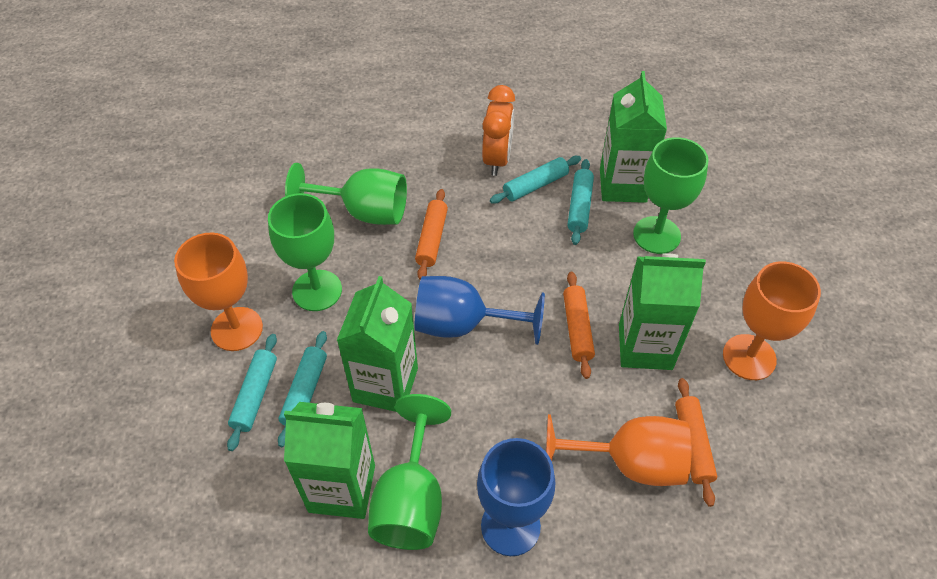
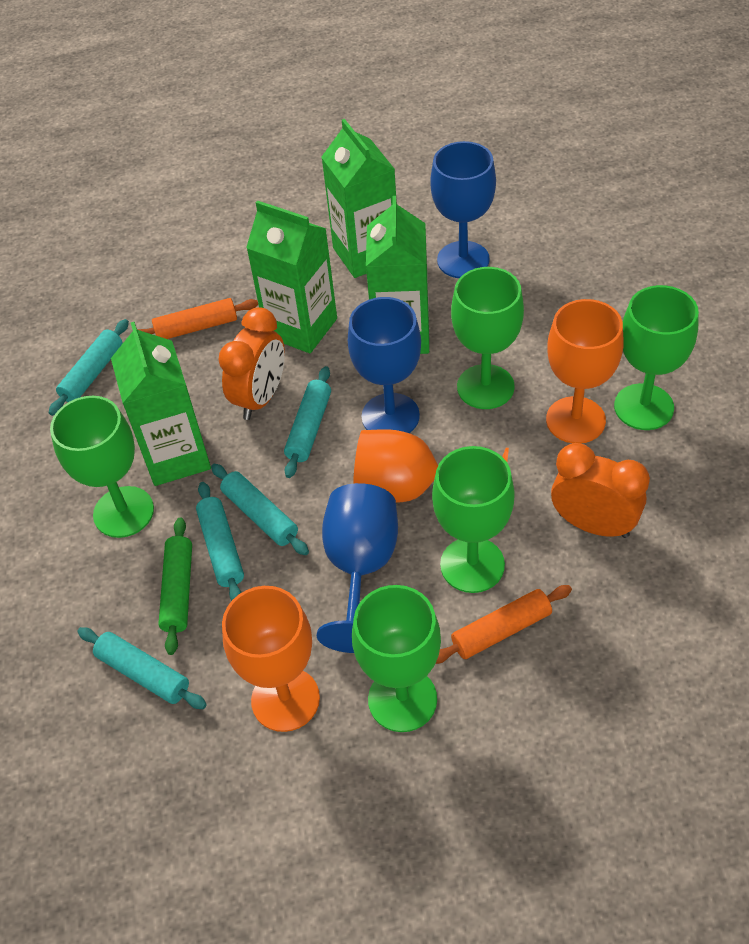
blue goblet: 2 -> 3
green goblet: 4 -> 5
green rolling pin: 0 -> 1
orange clock: 1 -> 2
orange rolling pin: 3 -> 2
turquoise rolling pin: 4 -> 5

